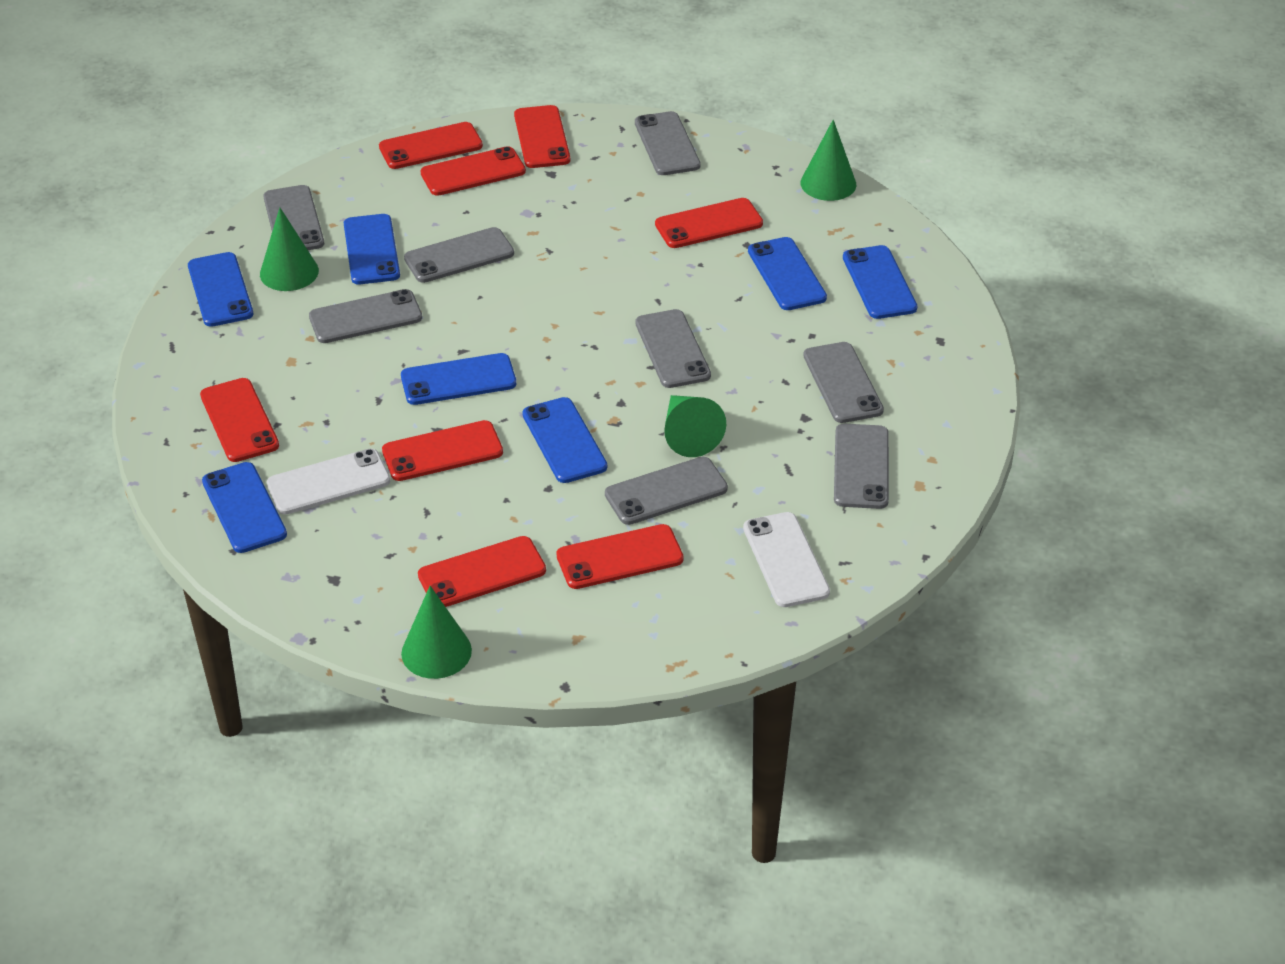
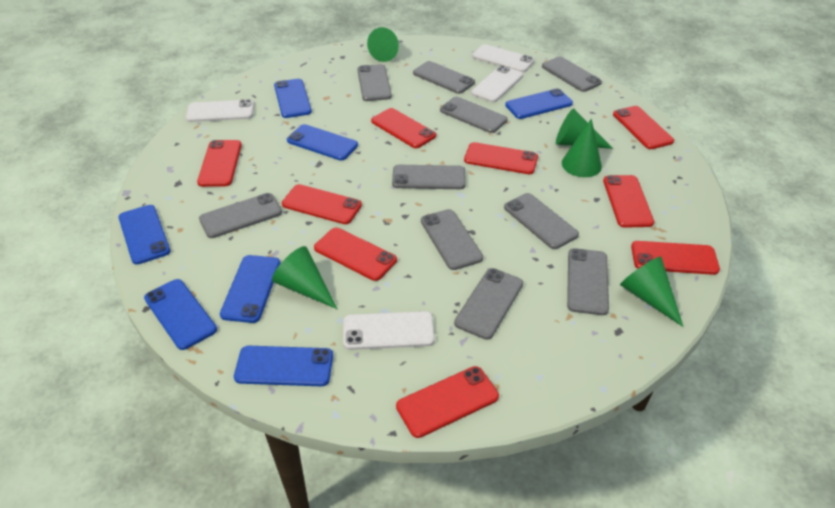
green cone: 4 -> 5
grey phone: 8 -> 10
red phone: 8 -> 9
white phone: 2 -> 4

